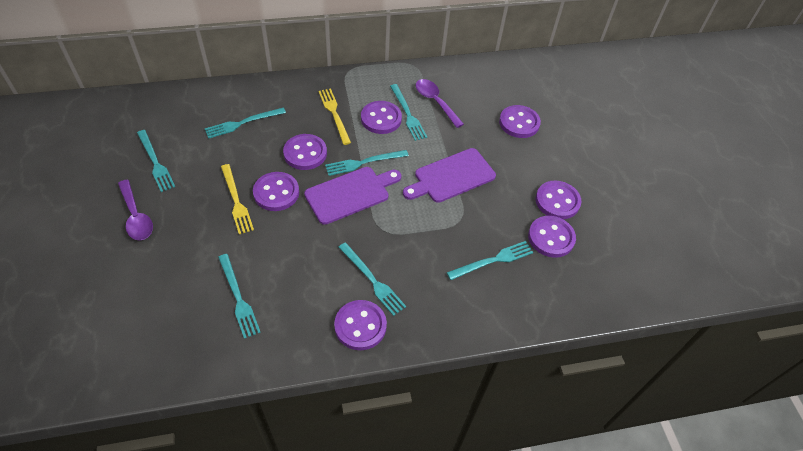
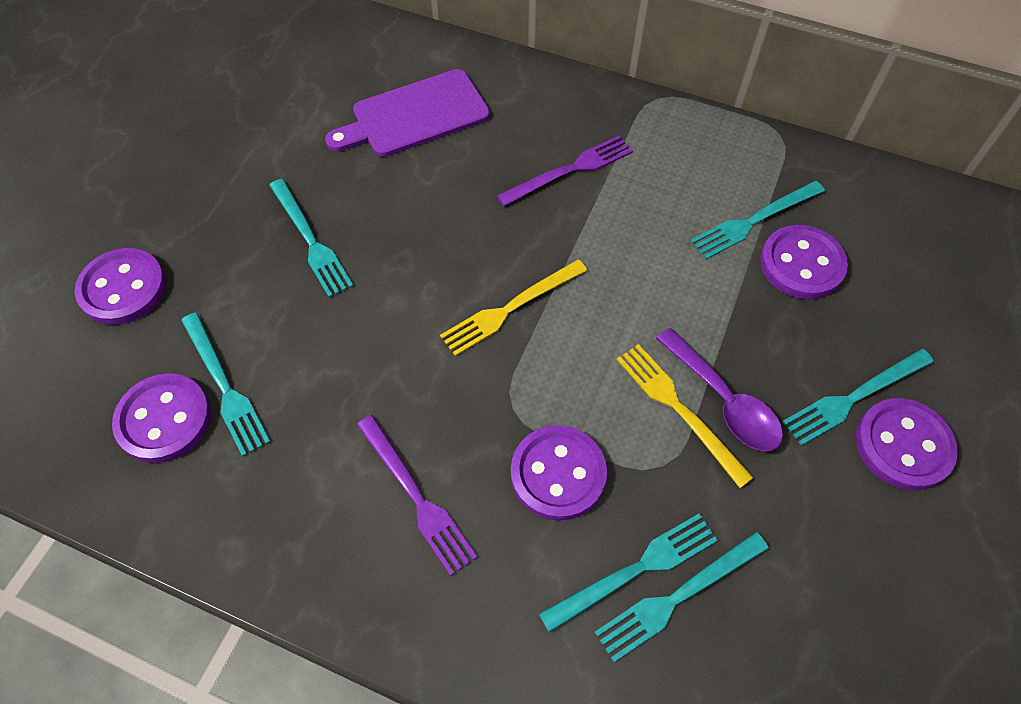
purple button: 7 -> 5
purple cutting board: 2 -> 1
purple fork: 0 -> 2
purple spoon: 2 -> 1
turquoise fork: 7 -> 6

